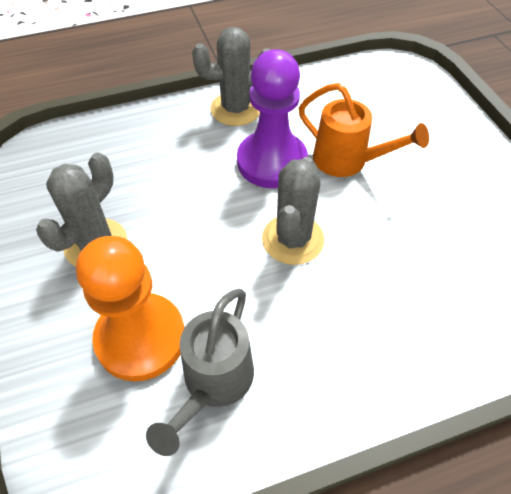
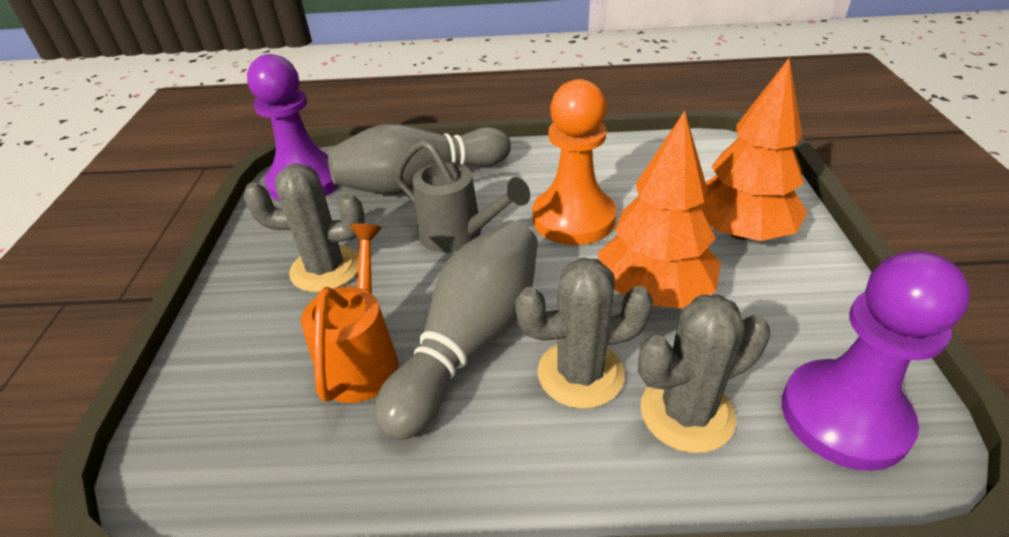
grey bowling pin: 0 -> 2
orange tree: 0 -> 2
purple pawn: 1 -> 2

